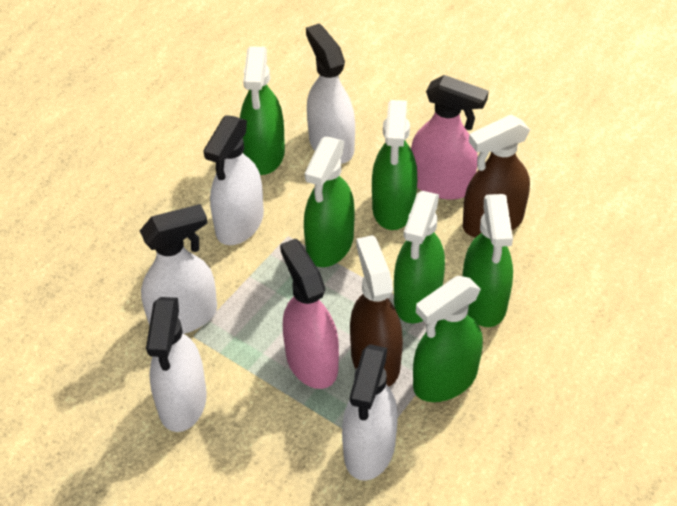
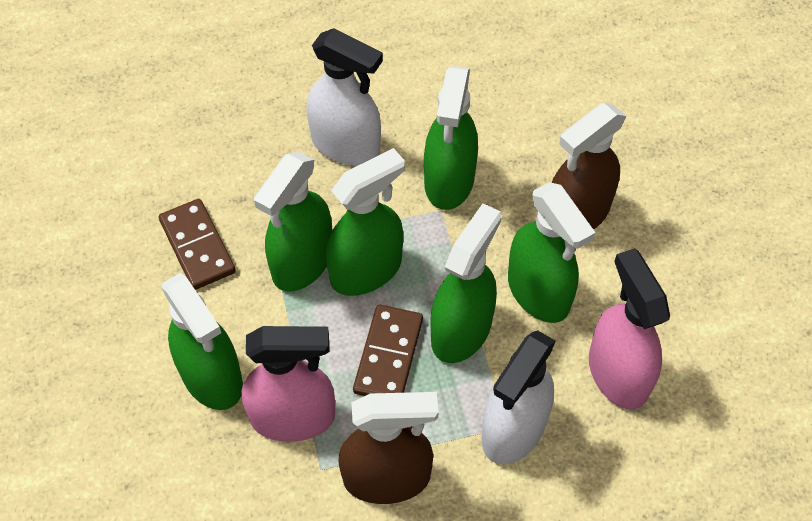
brown domino: 0 -> 2
white spray bottle: 5 -> 2

